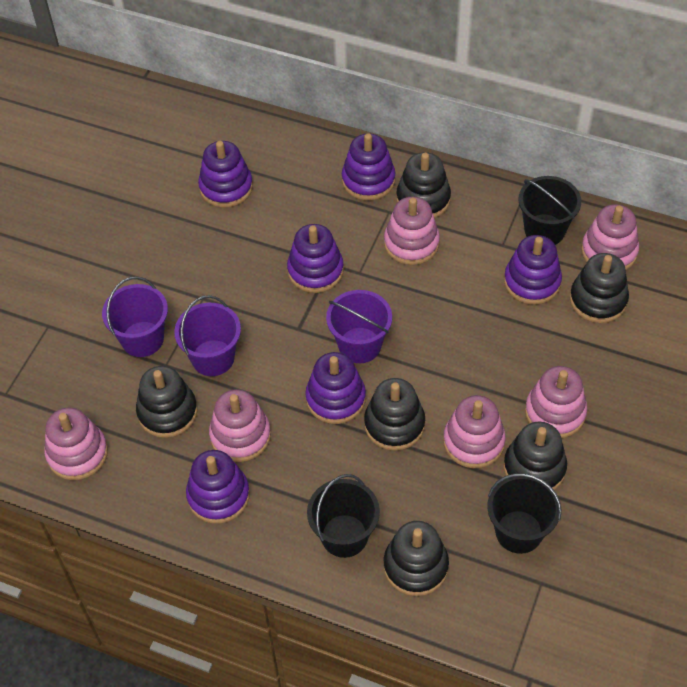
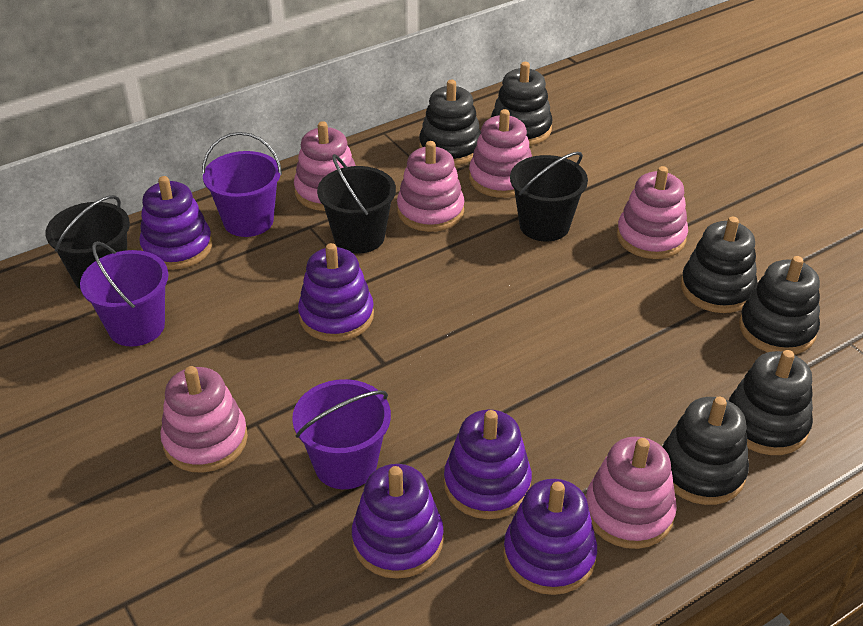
purple stacking toy: 6 -> 5

